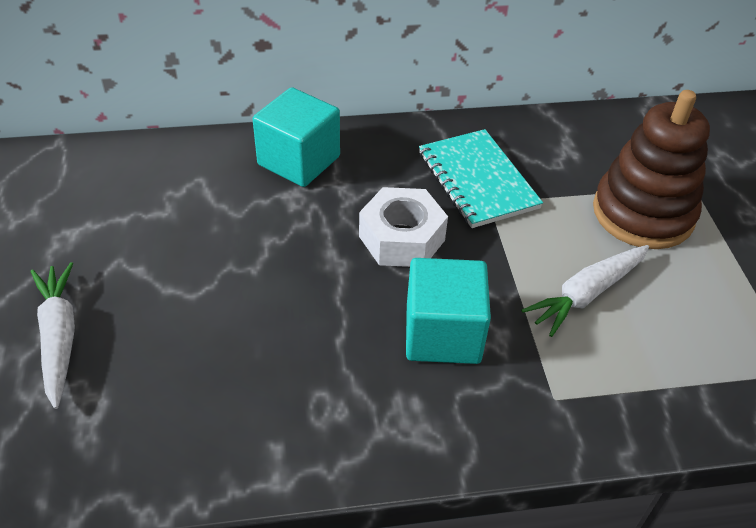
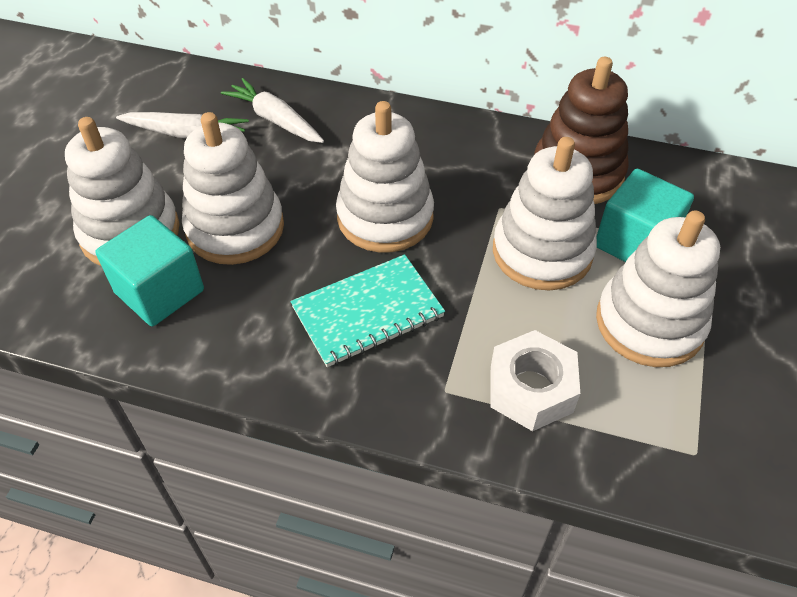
white stacking toy: 0 -> 5

